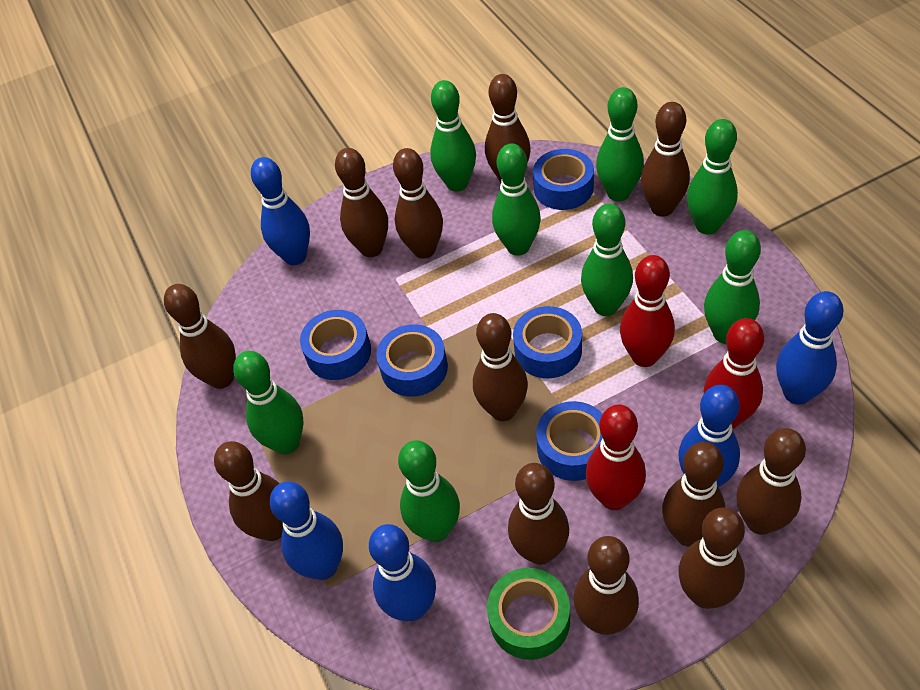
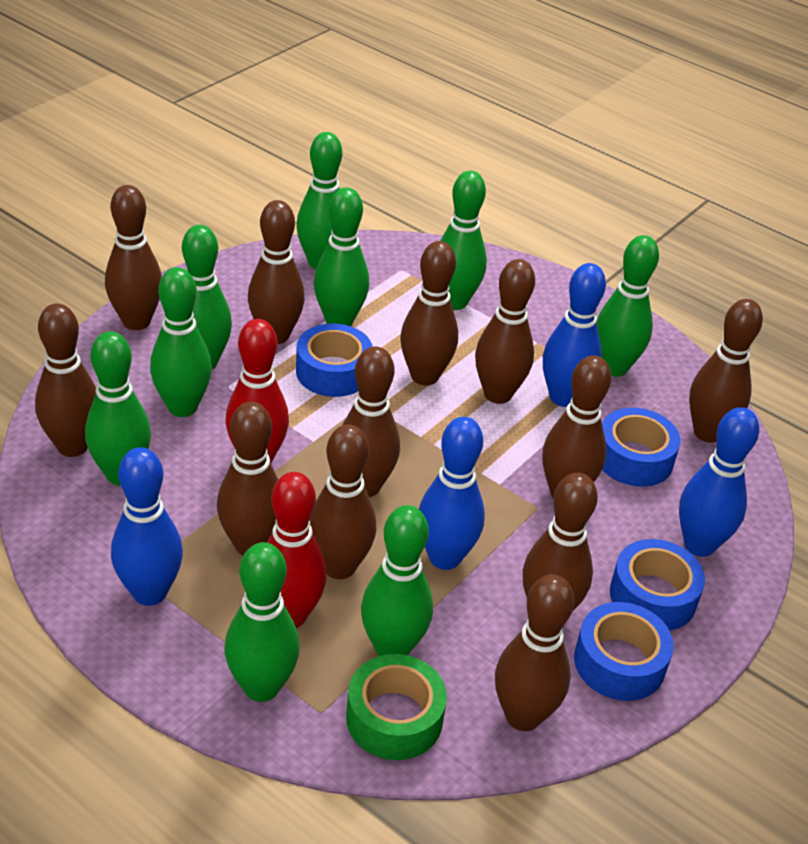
blue bowling pin: 5 -> 4
blue tape: 5 -> 4
green bowling pin: 8 -> 9
red bowling pin: 3 -> 2

